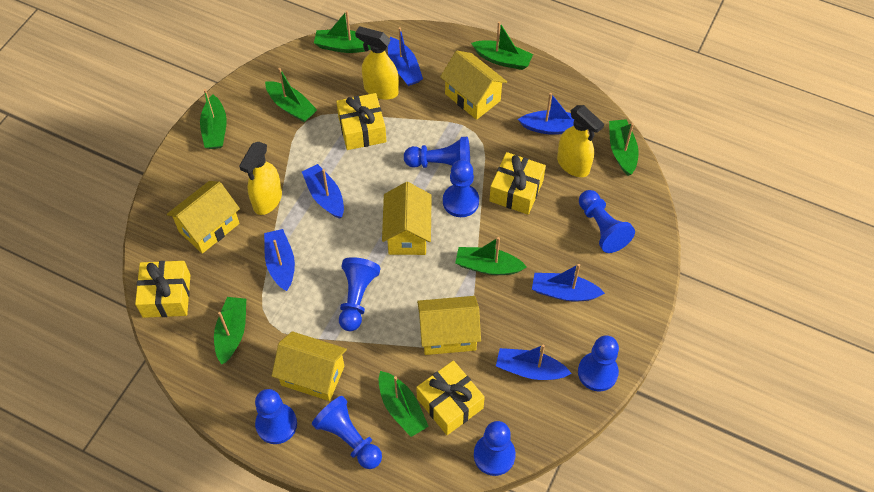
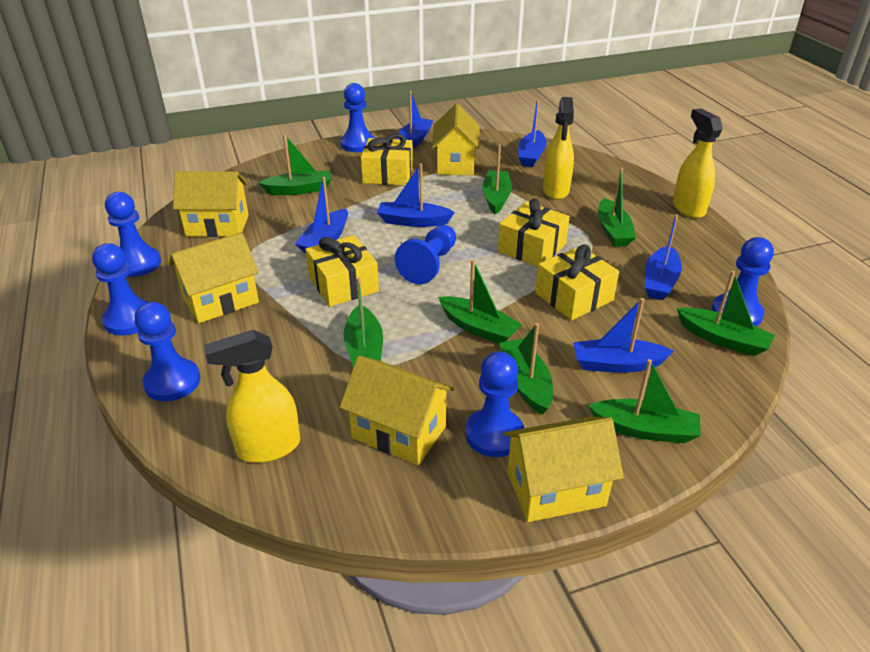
blue pawn: 8 -> 7

